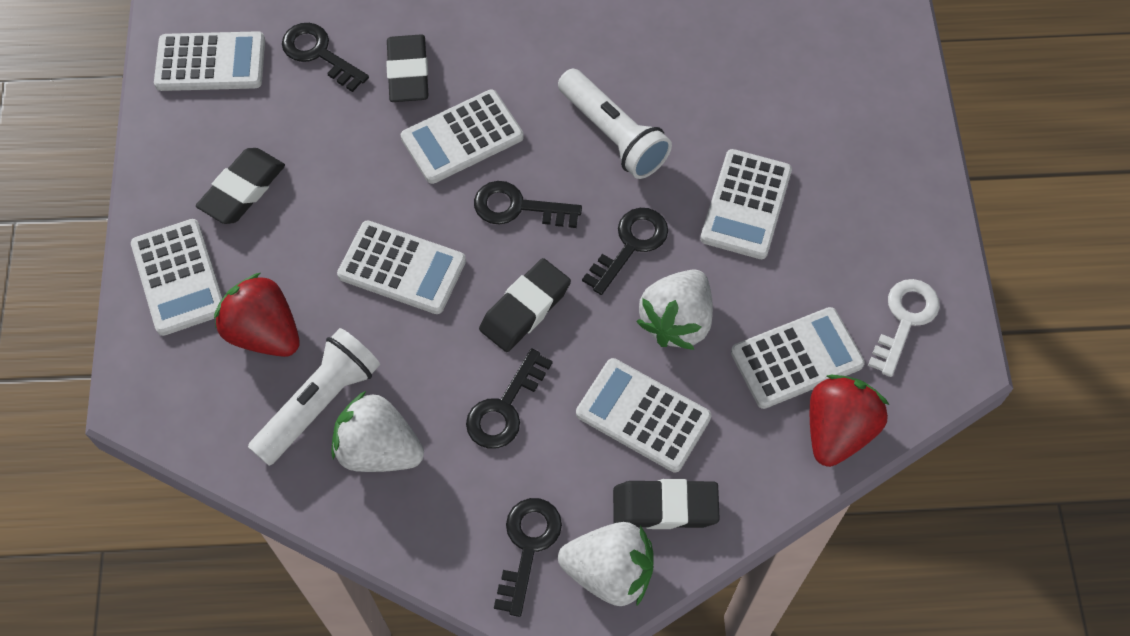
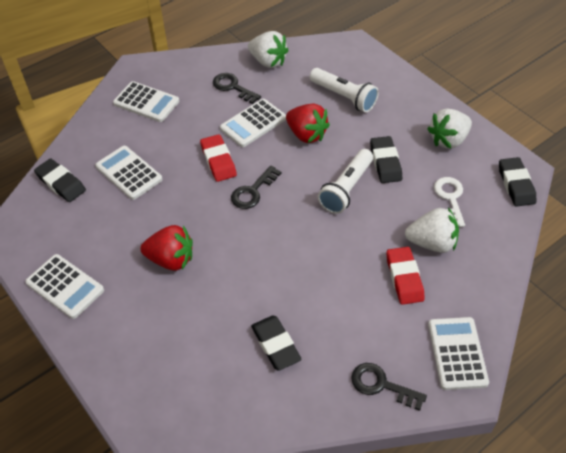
black key: 5 -> 3
red eraser: 0 -> 2
white calculator: 7 -> 5

